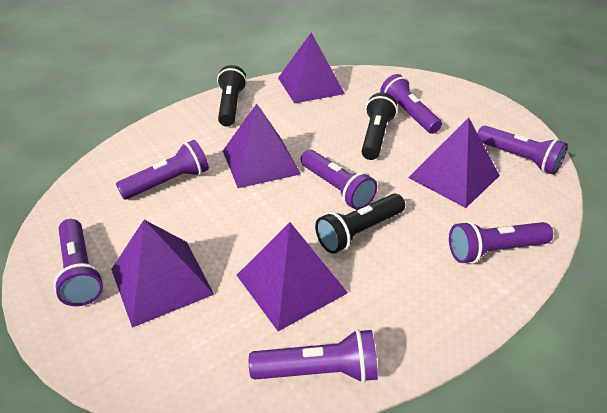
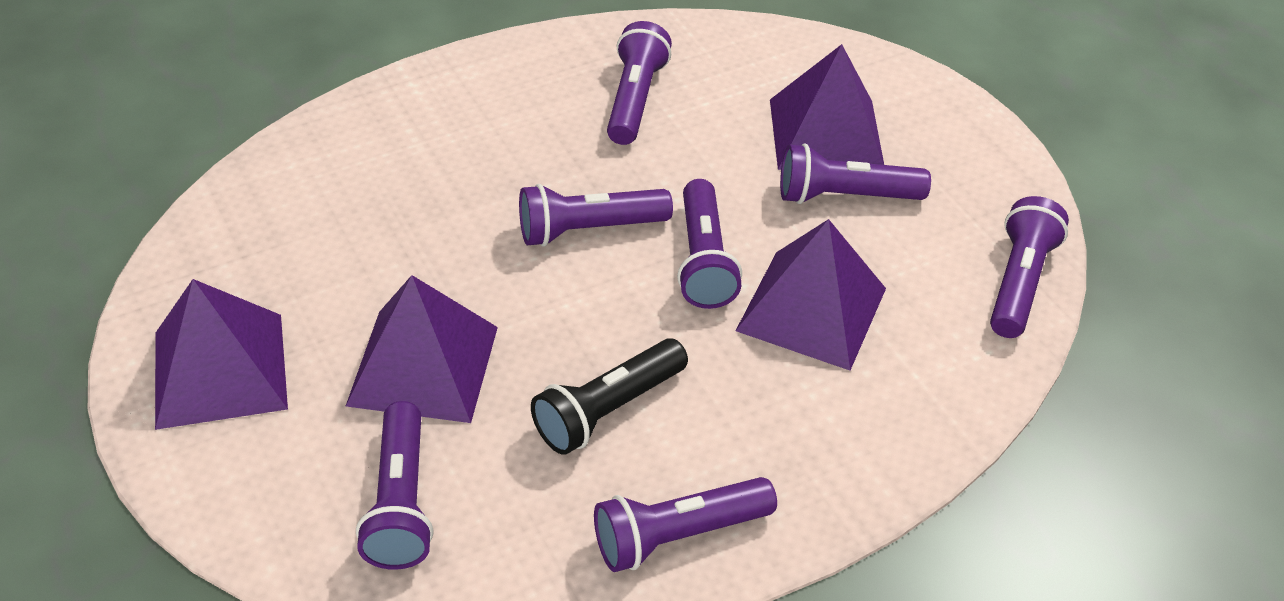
black flashlight: 3 -> 1
purple pyramid: 5 -> 4

